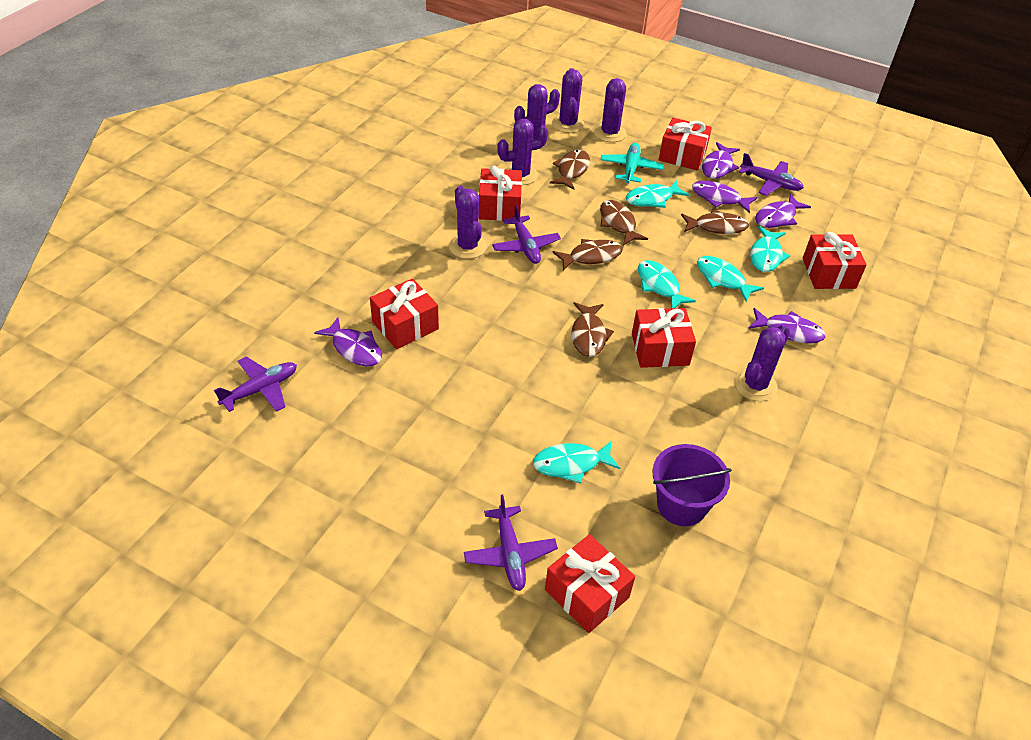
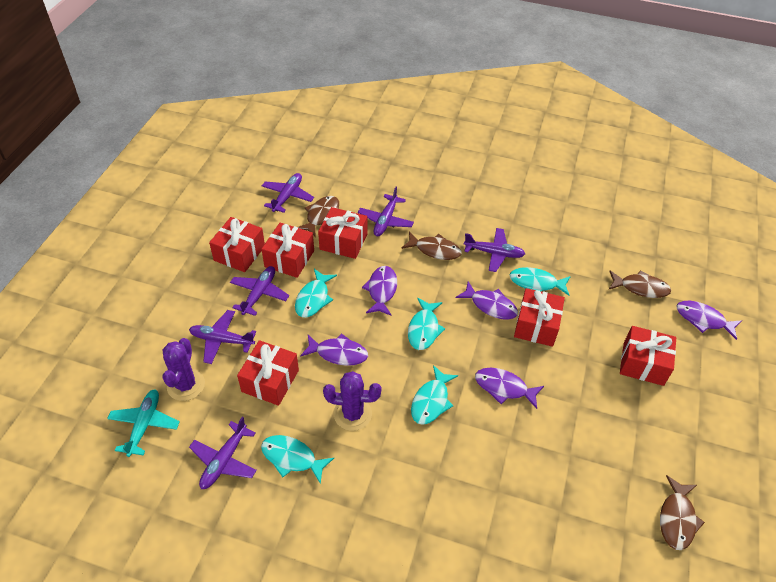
brown fish: 5 -> 4
purple bucket: 1 -> 0
purple cactus: 6 -> 2
purple plane: 4 -> 6

